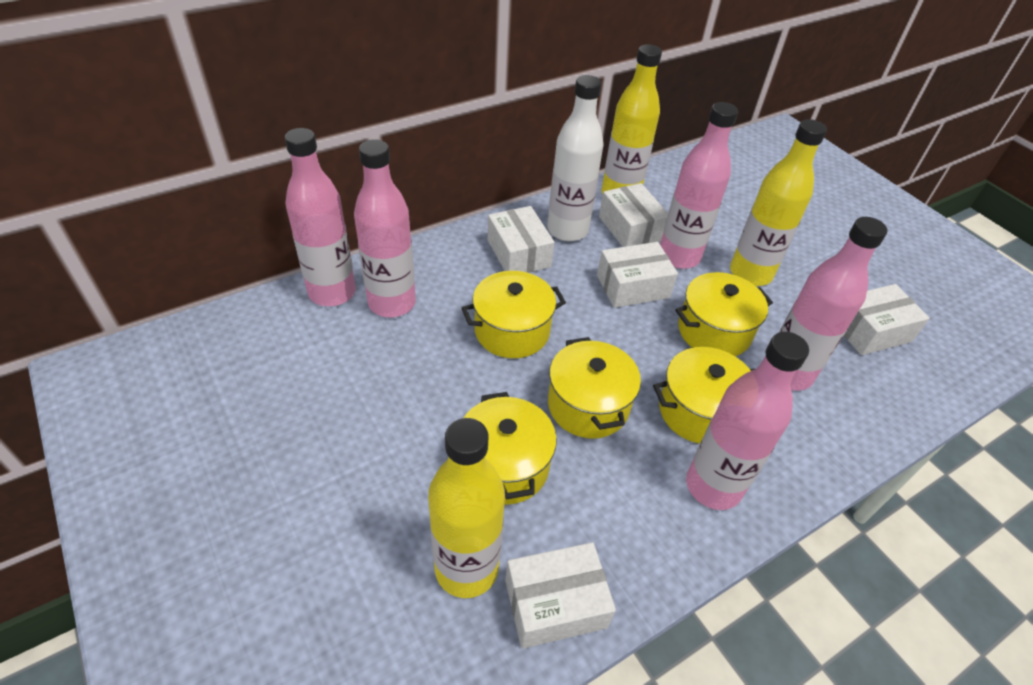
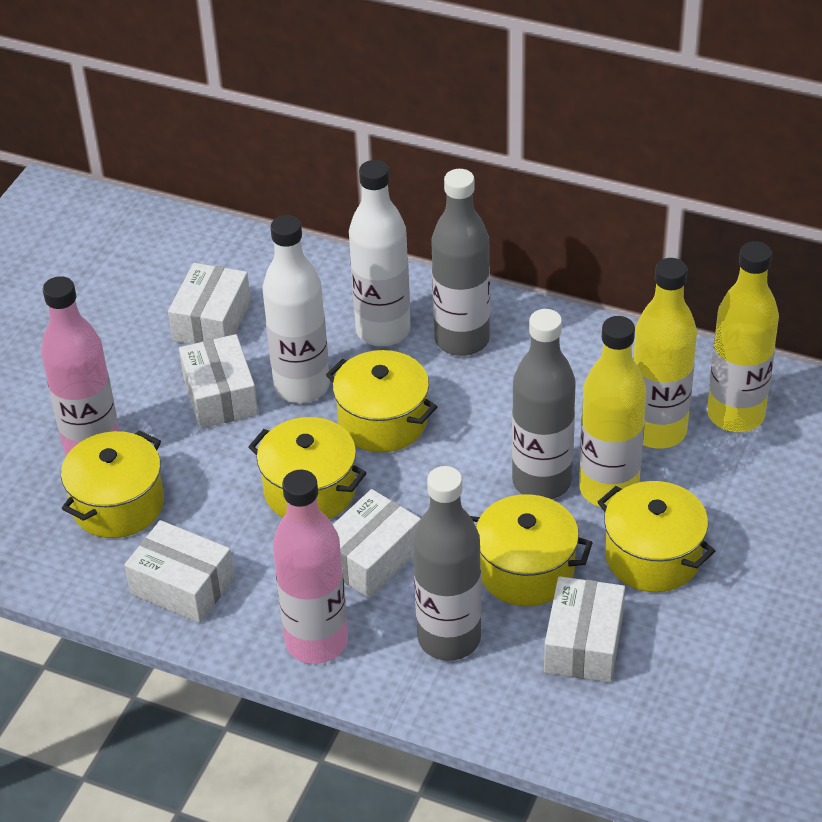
grey bottle: 0 -> 3
pink bottle: 5 -> 2
white bottle: 1 -> 2

